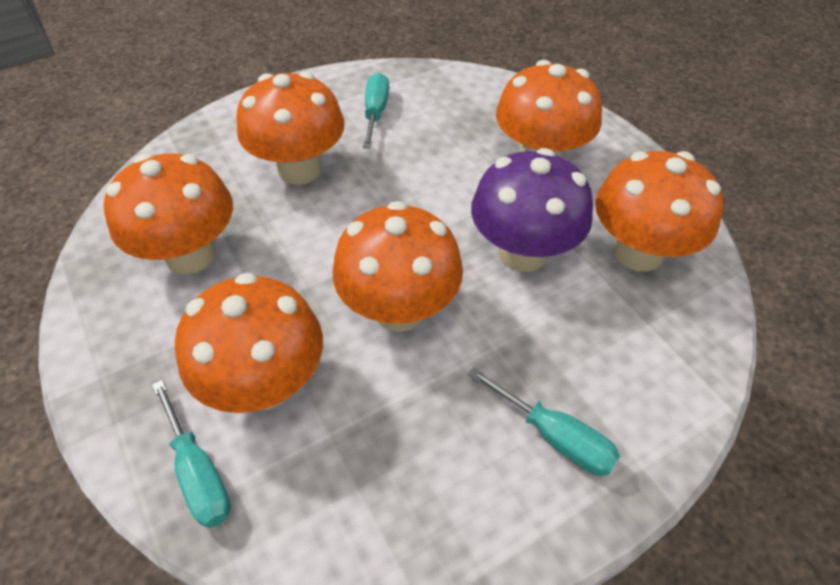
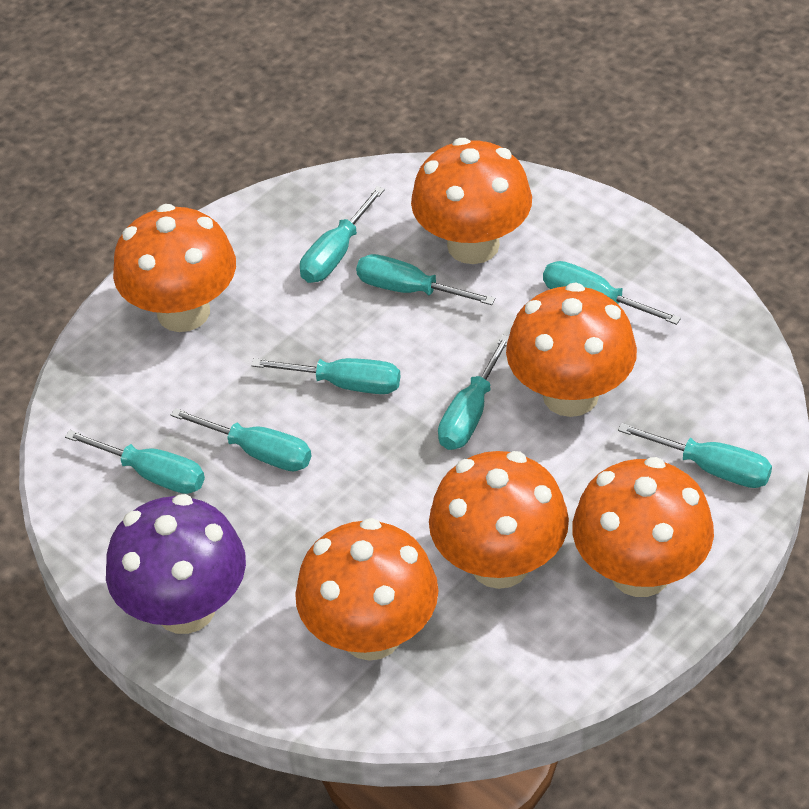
turquoise screwdriver: 3 -> 8

